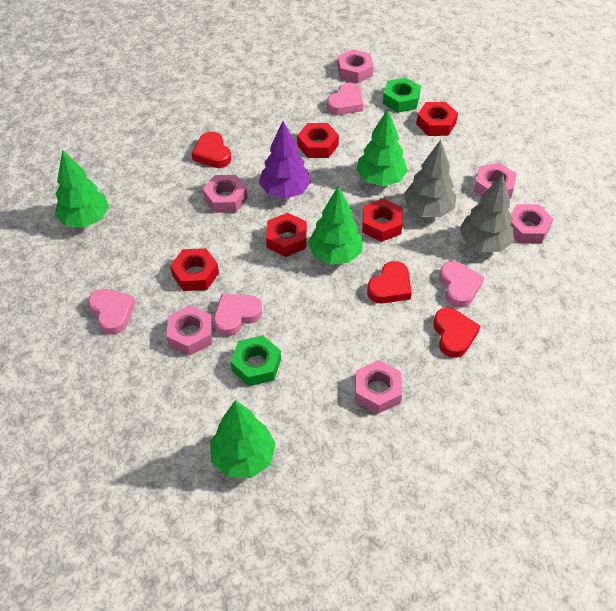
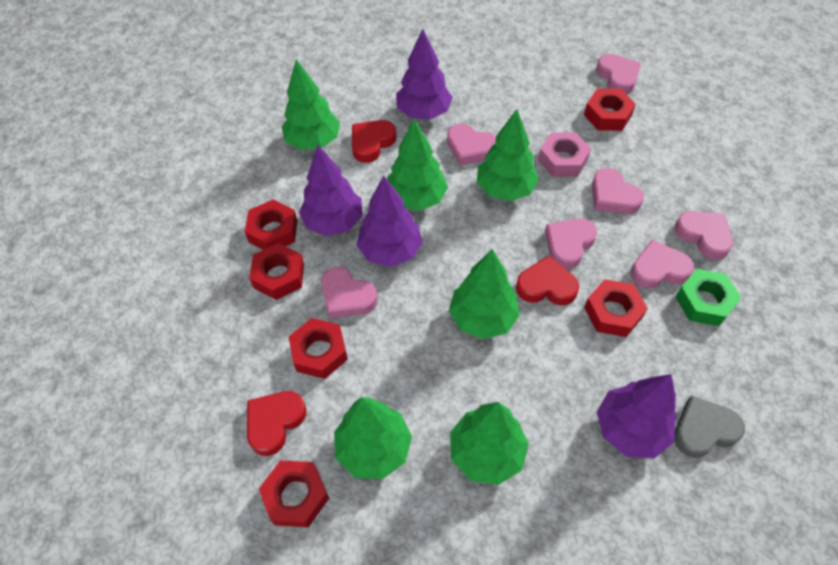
green nut: 2 -> 1
green tree: 4 -> 6
grey heart: 0 -> 1
grey tree: 2 -> 0
pink heart: 4 -> 7
pink nut: 6 -> 1
purple tree: 1 -> 4
red nut: 5 -> 6

